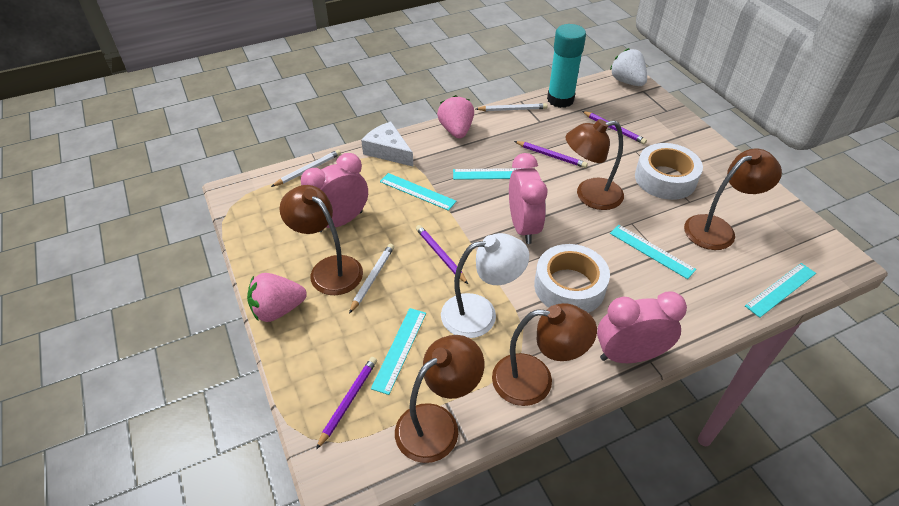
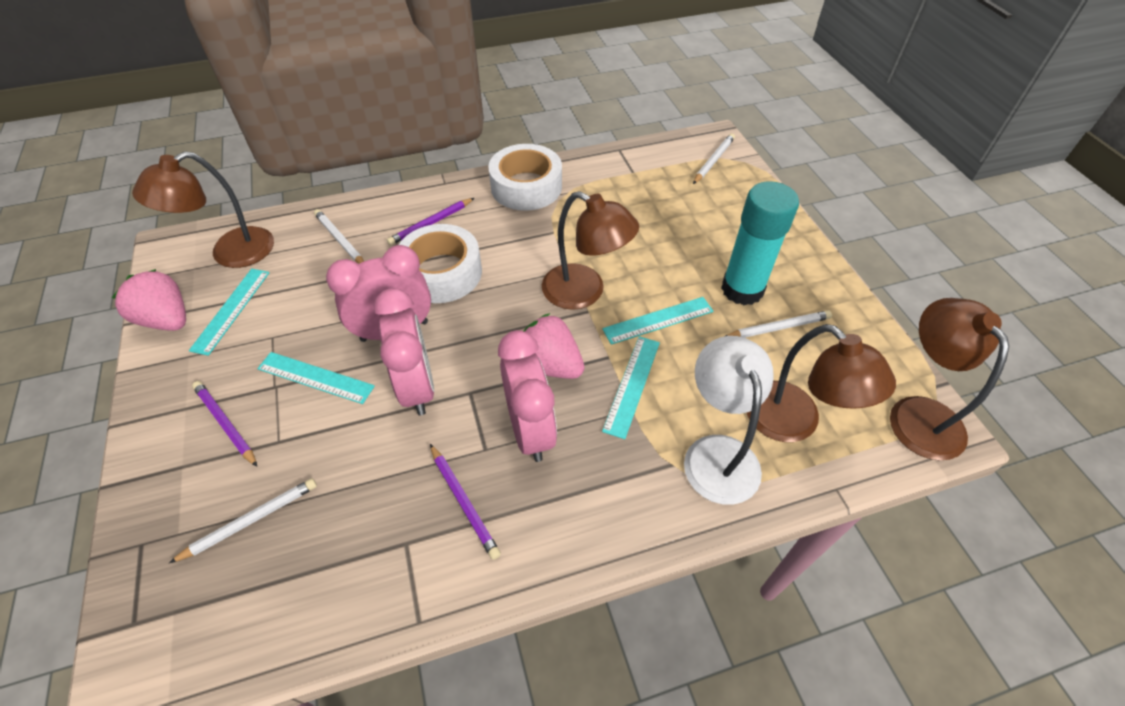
brown lamp: 5 -> 4
purple pencil: 4 -> 3
turquoise ruler: 5 -> 4
white cheese: 1 -> 0
white pencil: 3 -> 4
white strawberry: 1 -> 0

